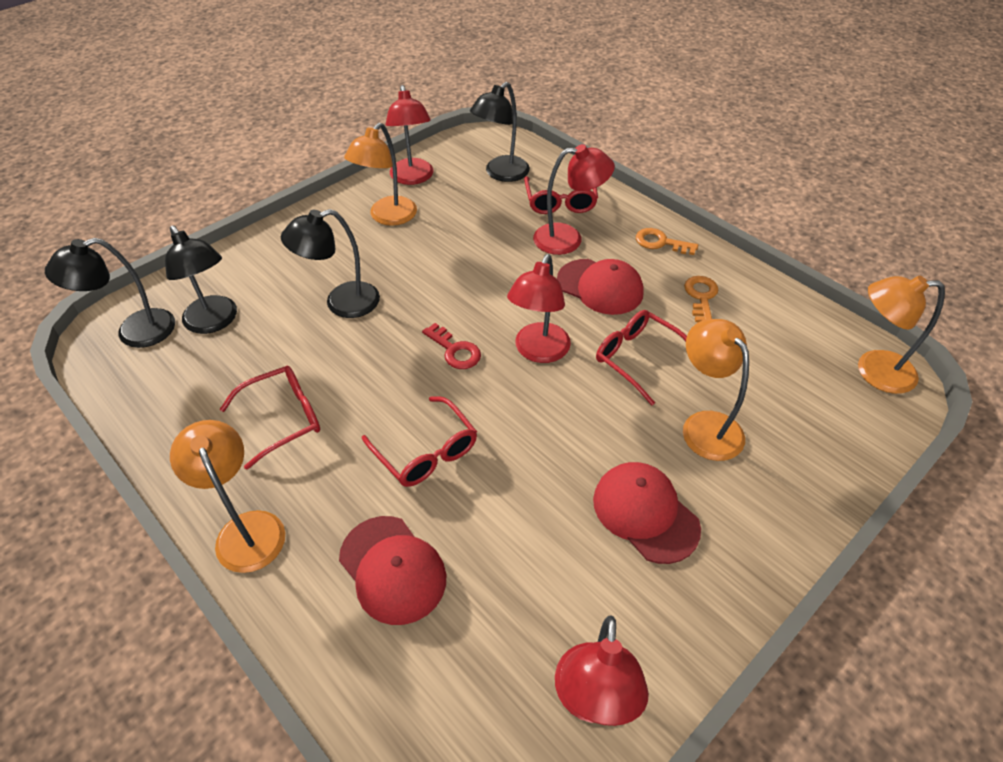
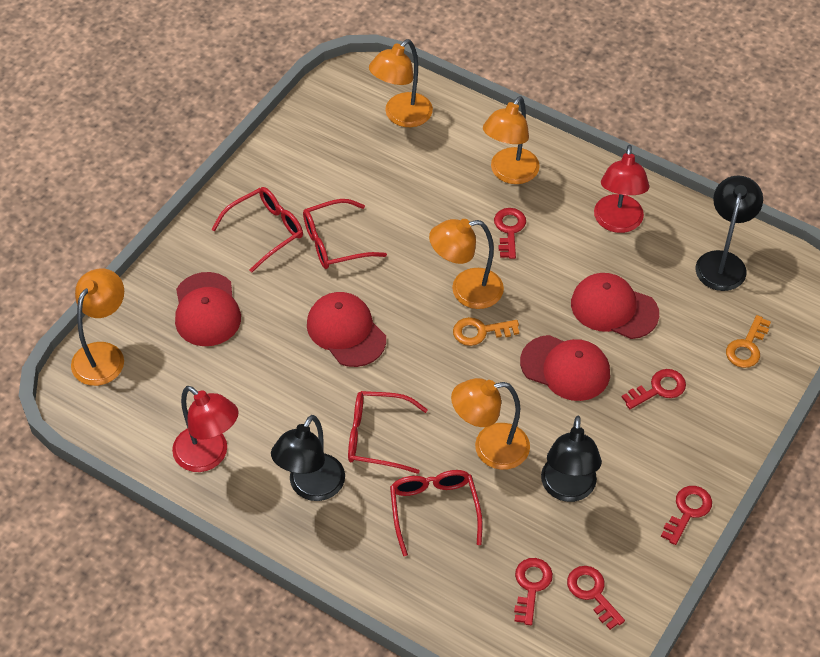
black lamp: 4 -> 3
orange lamp: 4 -> 5
red cap: 3 -> 4
red key: 1 -> 5
red lamp: 4 -> 2

